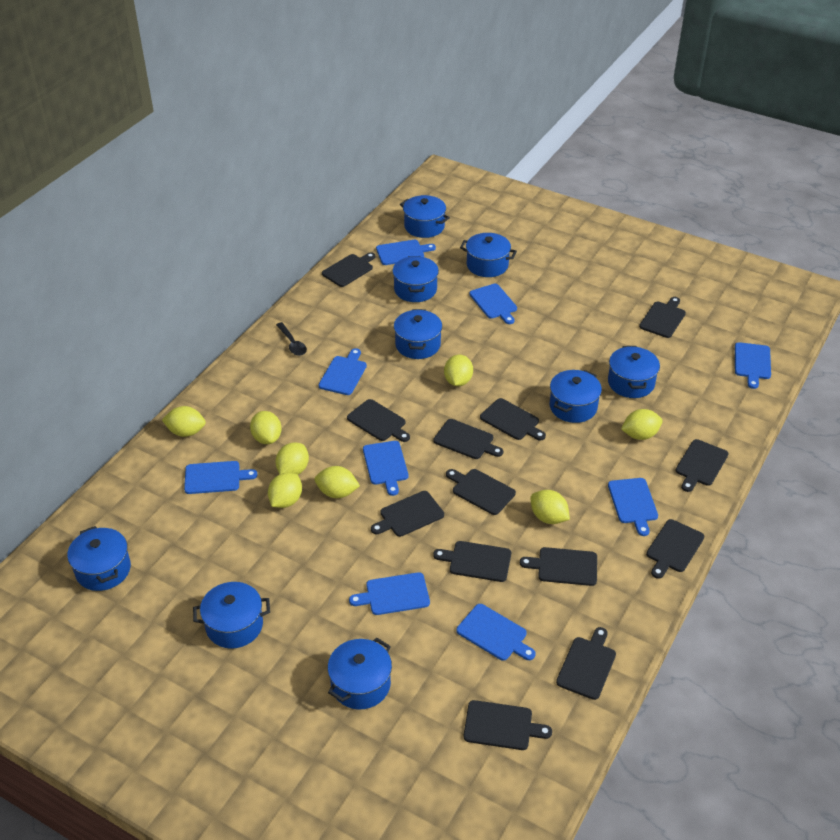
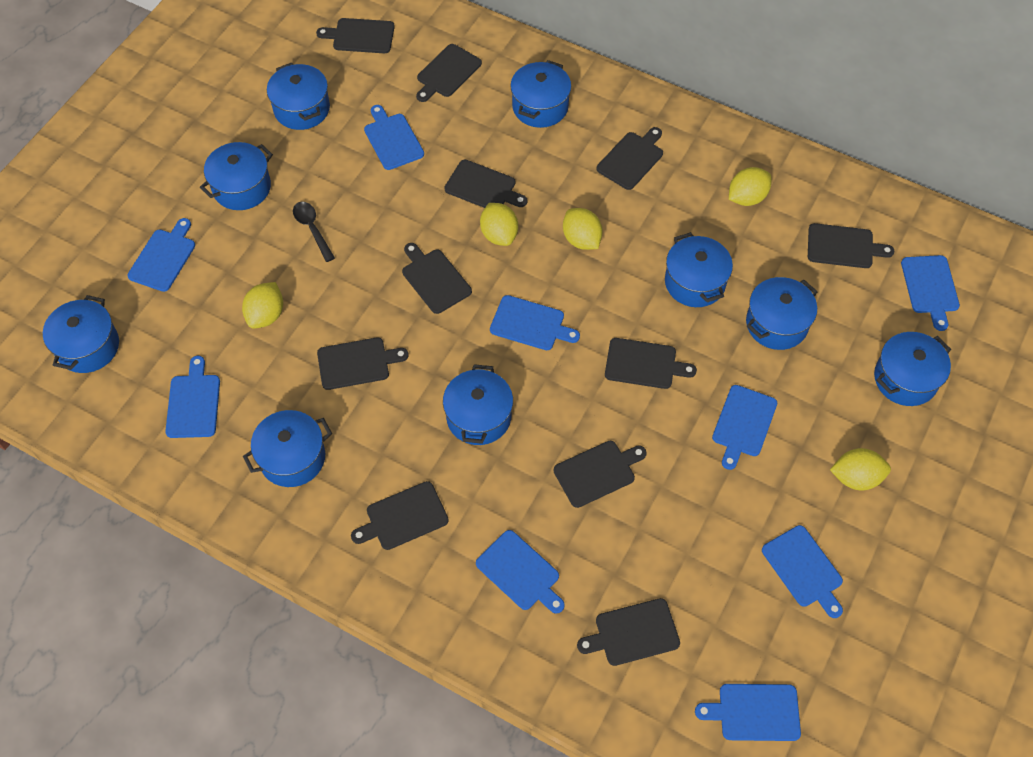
black cutting board: 13 -> 11
yellow lemon: 8 -> 5

